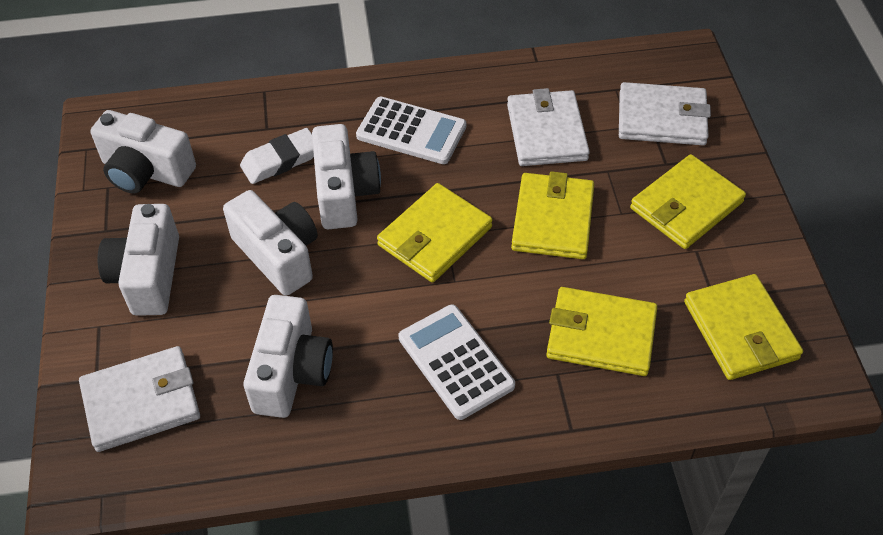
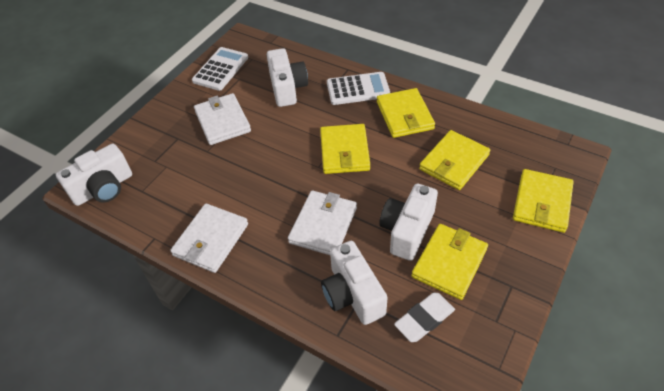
white camera: 5 -> 4

